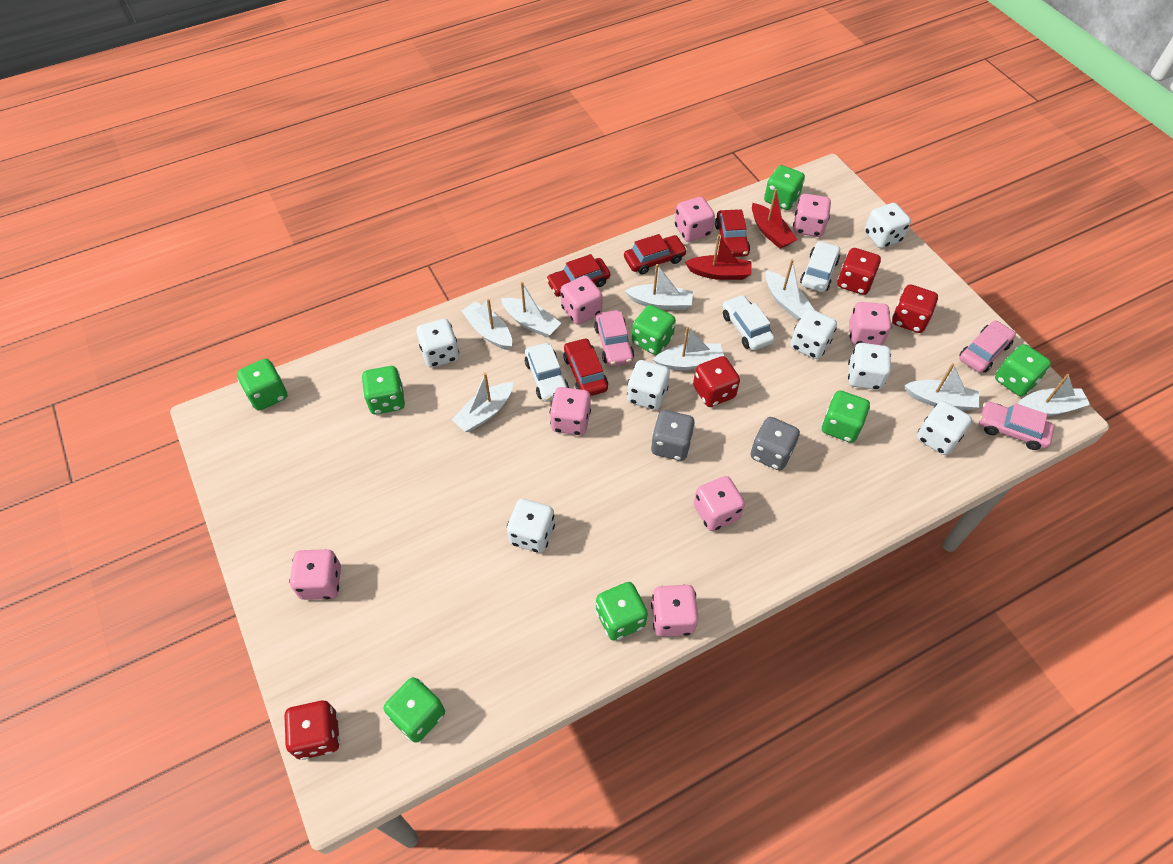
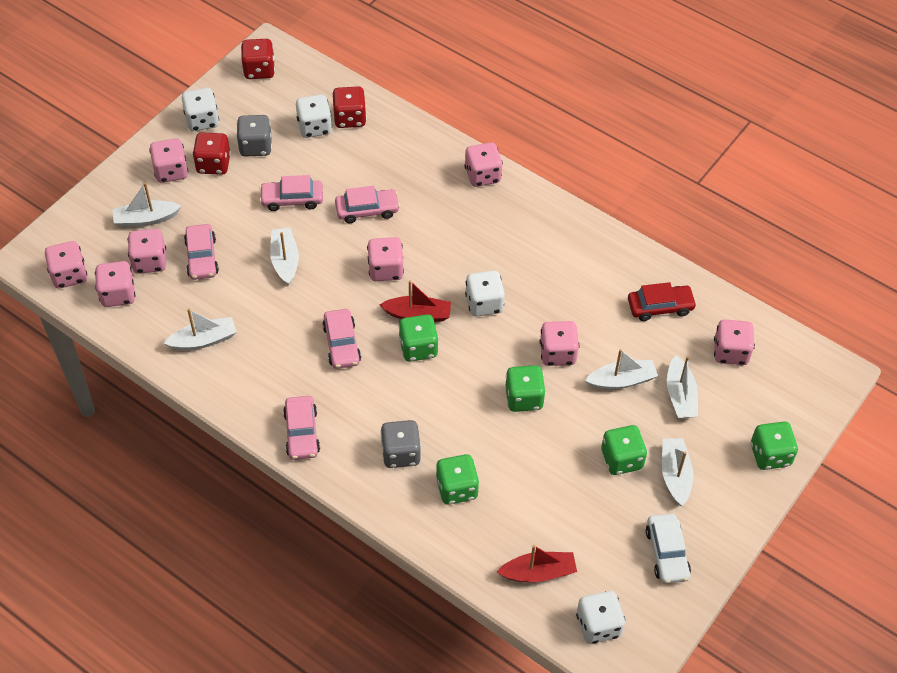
green dice: 8 -> 5
pink car: 3 -> 5
red car: 4 -> 1
red dice: 4 -> 3
white boat: 8 -> 6
white car: 3 -> 1
white dice: 7 -> 4

